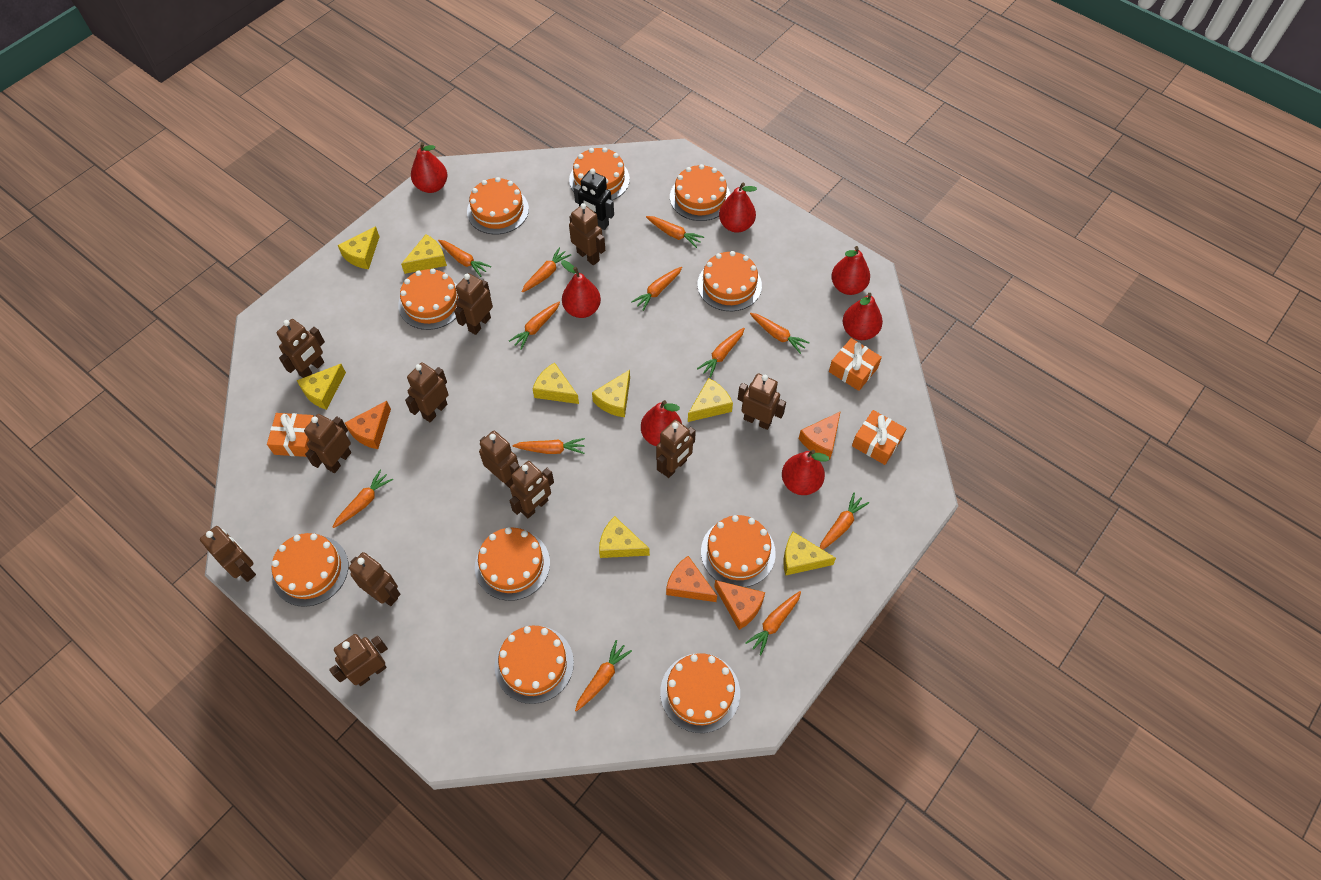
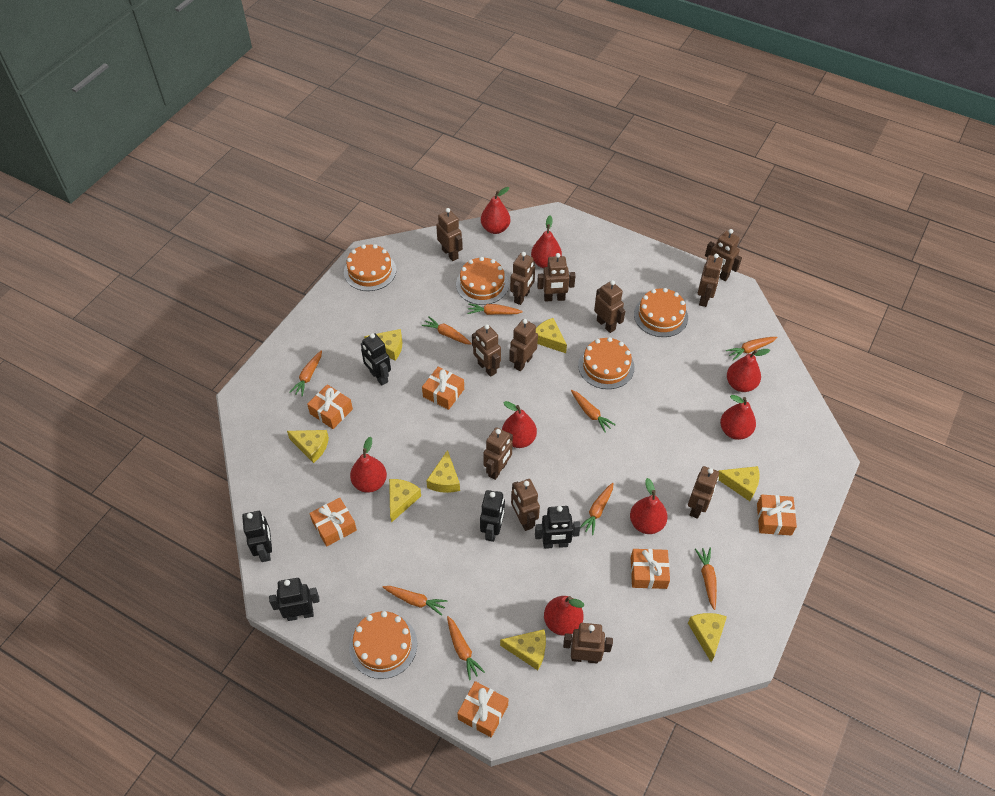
black robot: 1 -> 5
orange cake: 10 -> 5
orange carrot: 12 -> 9
orange cheese: 4 -> 0
orange gift: 3 -> 6
red pear: 7 -> 8

